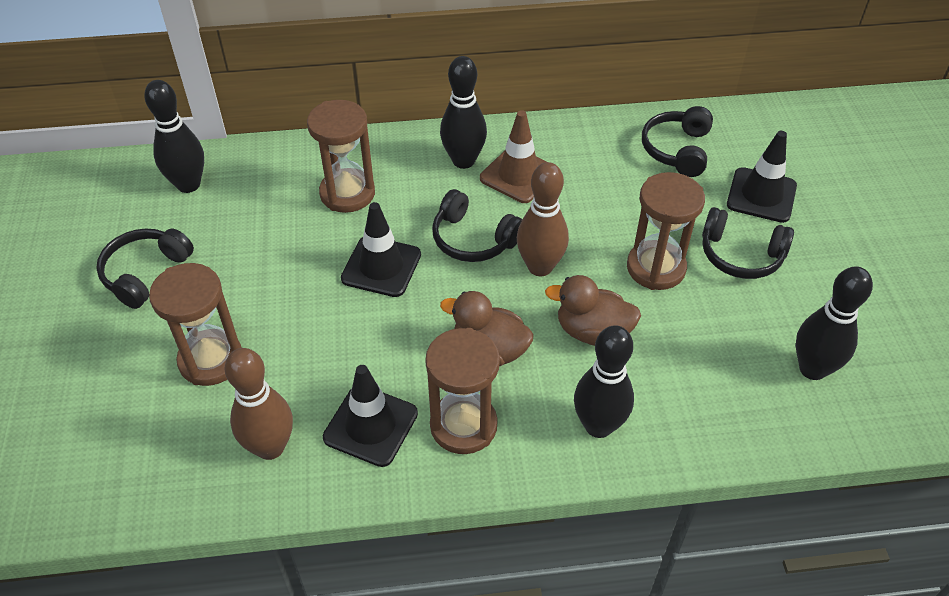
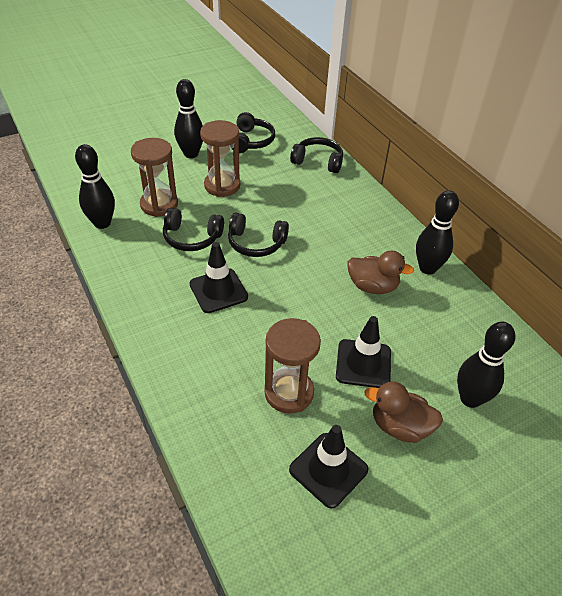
brown bowling pin: 2 -> 0
brown hourglass: 4 -> 3
brown traffic cone: 1 -> 0

